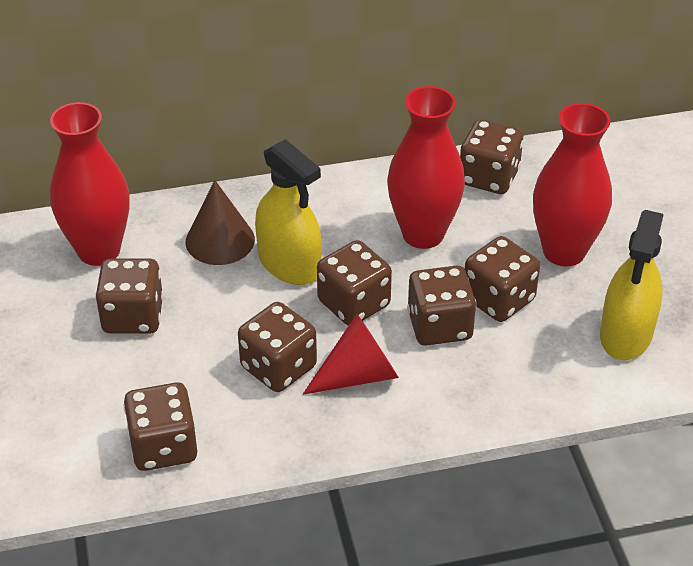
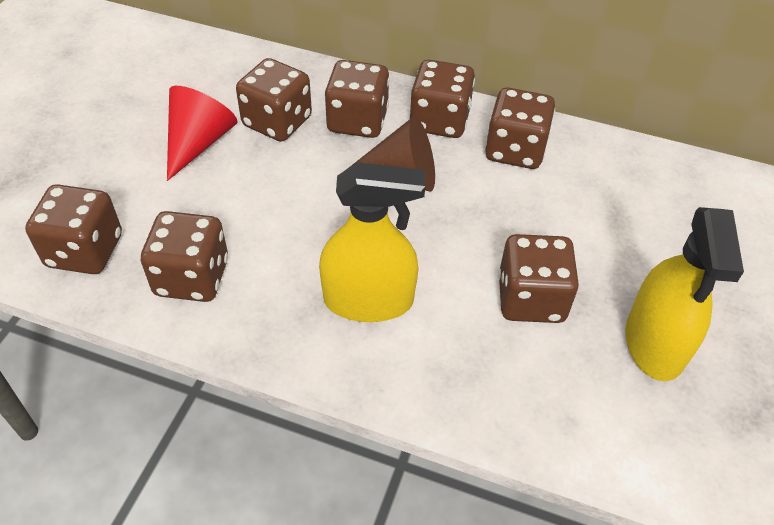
red vase: 3 -> 0

